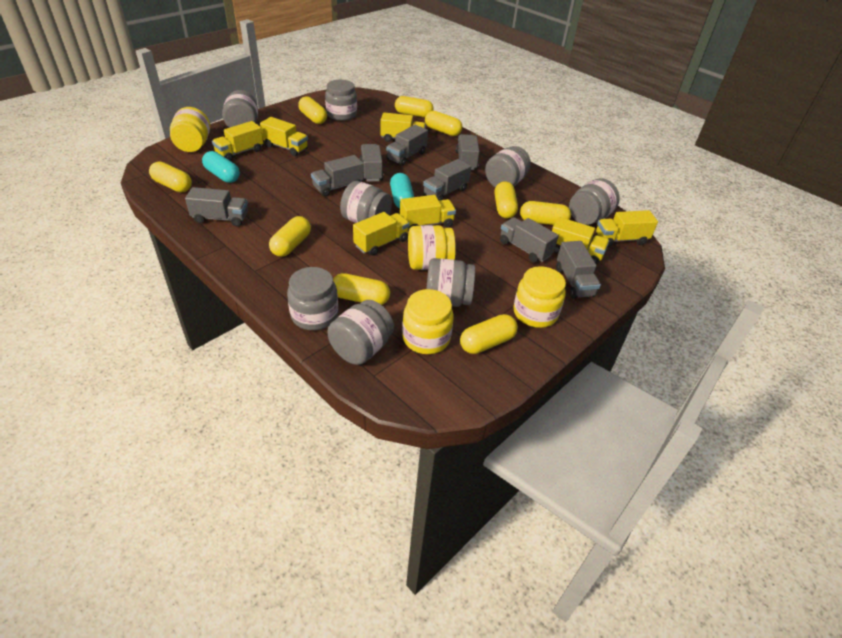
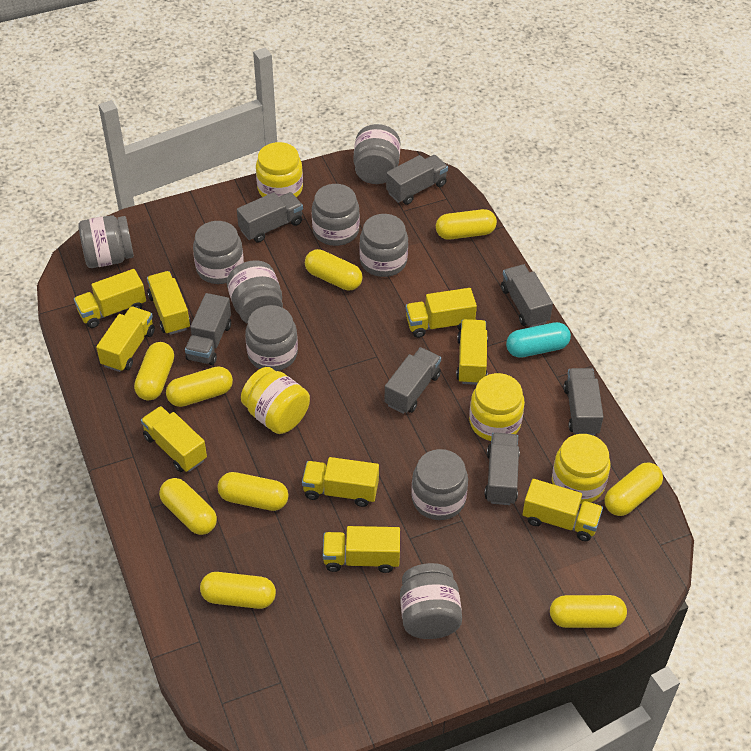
grey jar: 8 -> 9
grey truck: 8 -> 7
turquoise capsule: 2 -> 1
yellow truck: 7 -> 9

